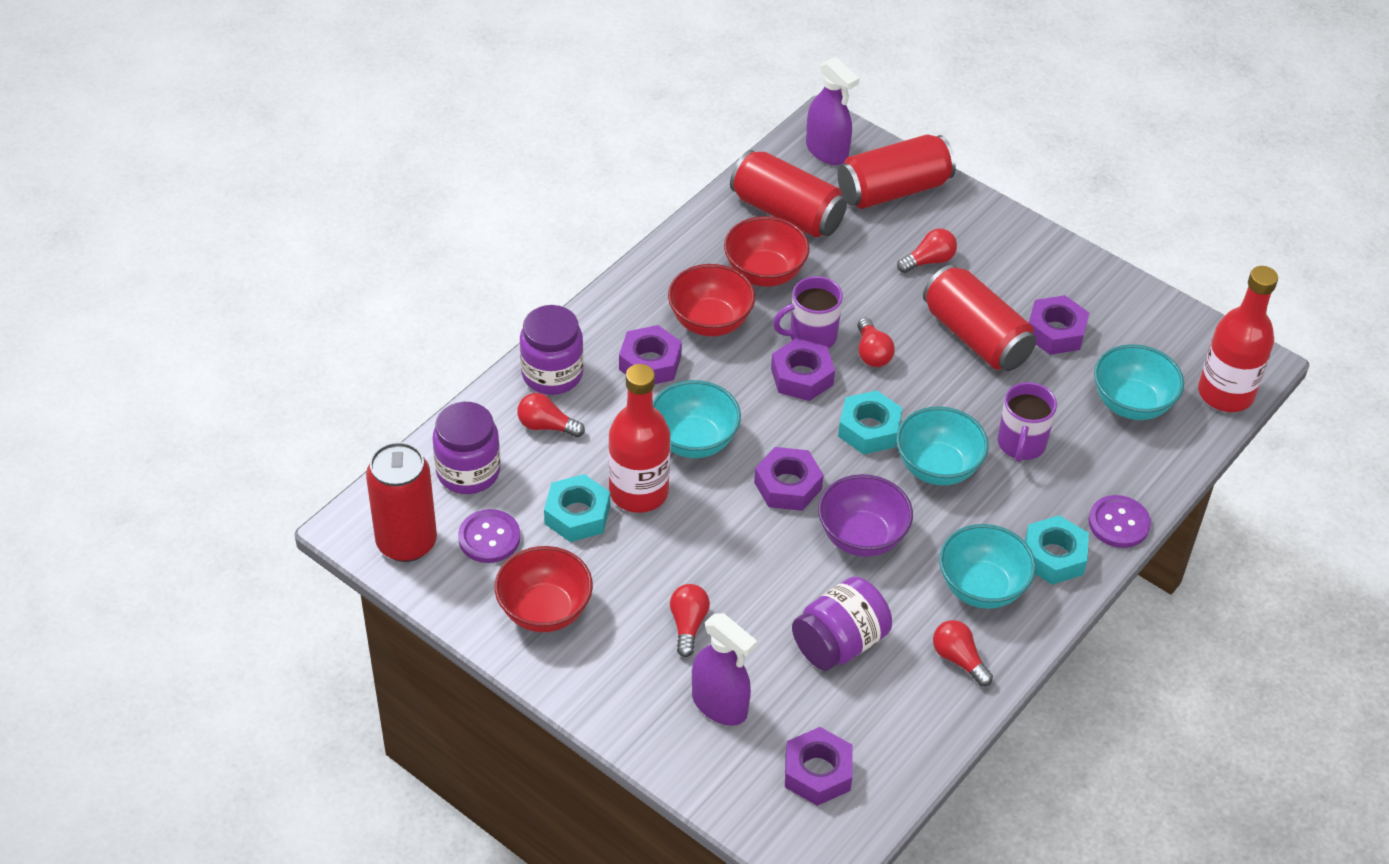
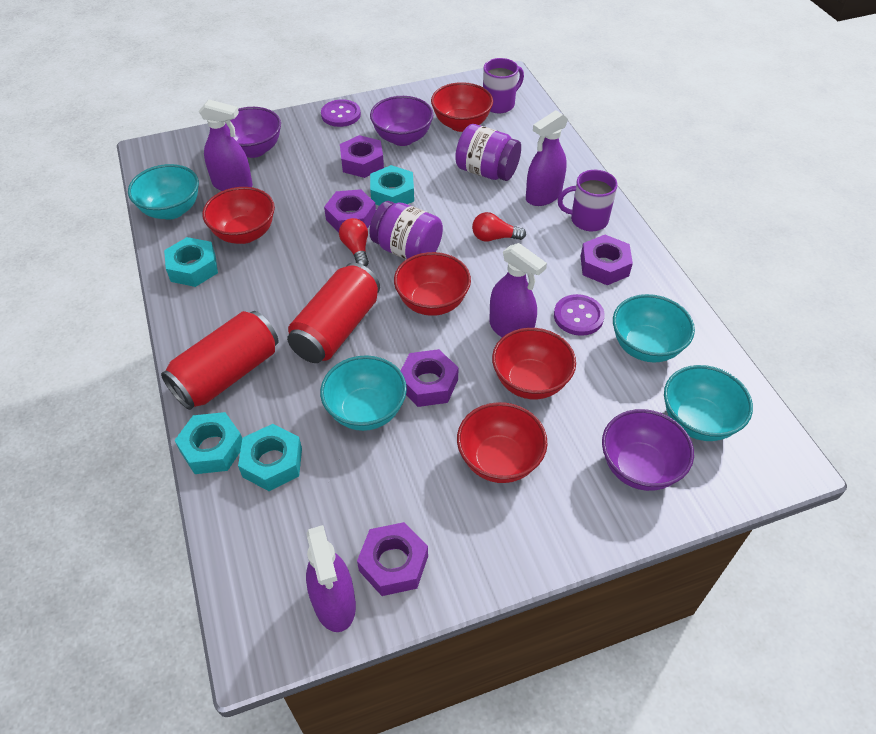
purple bowl: 1 -> 3
purple jar: 3 -> 2
purple spray bottle: 2 -> 4
red bottle: 2 -> 0
red bowl: 3 -> 5
red can: 4 -> 2
red light bulb: 5 -> 2
turquoise nut: 3 -> 4

